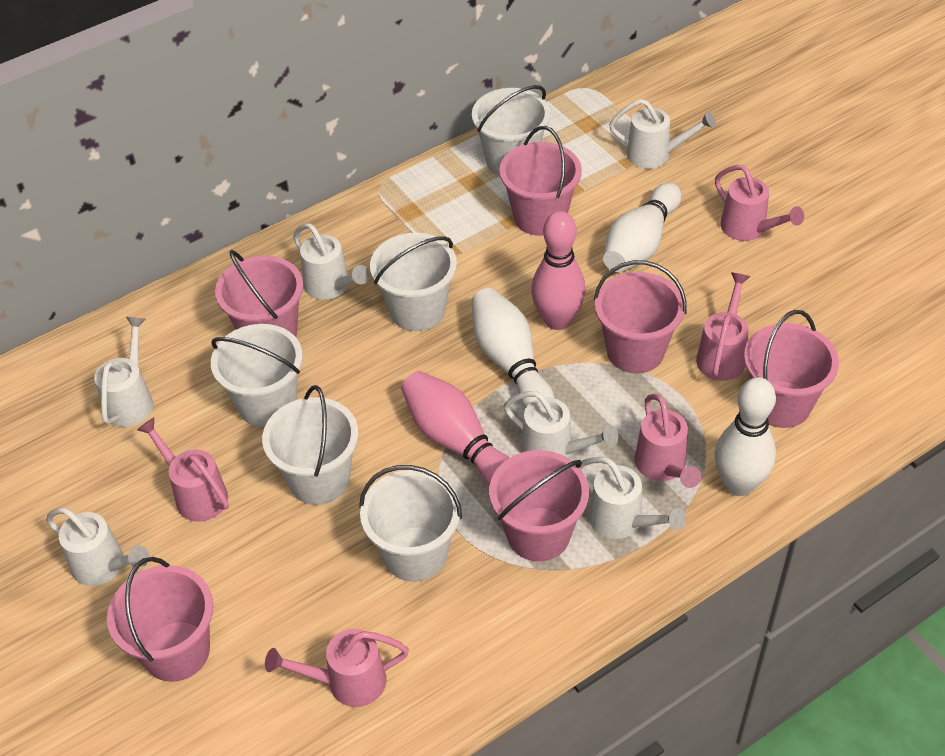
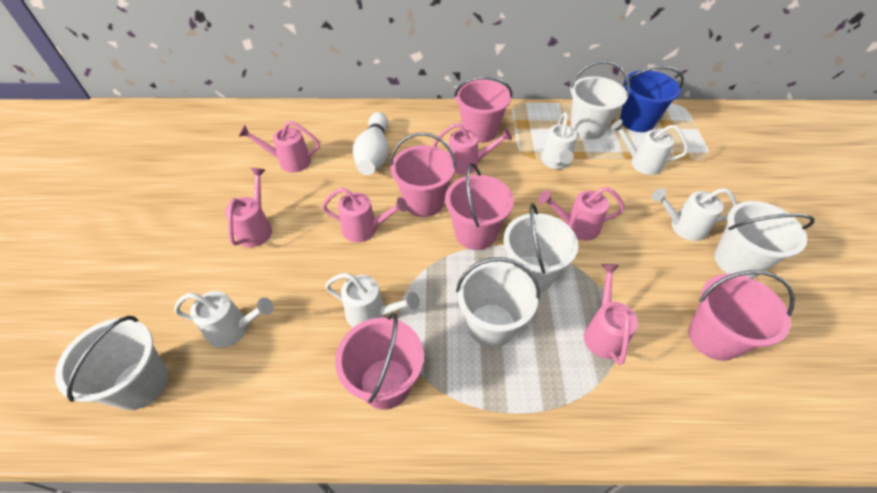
blue bucket: 0 -> 1
pink bowling pin: 2 -> 0
pink bucket: 6 -> 5
pink watering can: 5 -> 6
white bowling pin: 3 -> 1
white watering can: 6 -> 5

